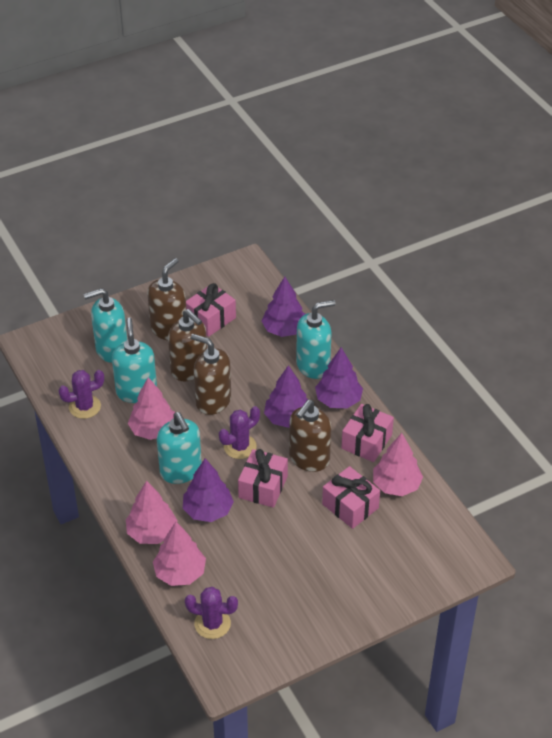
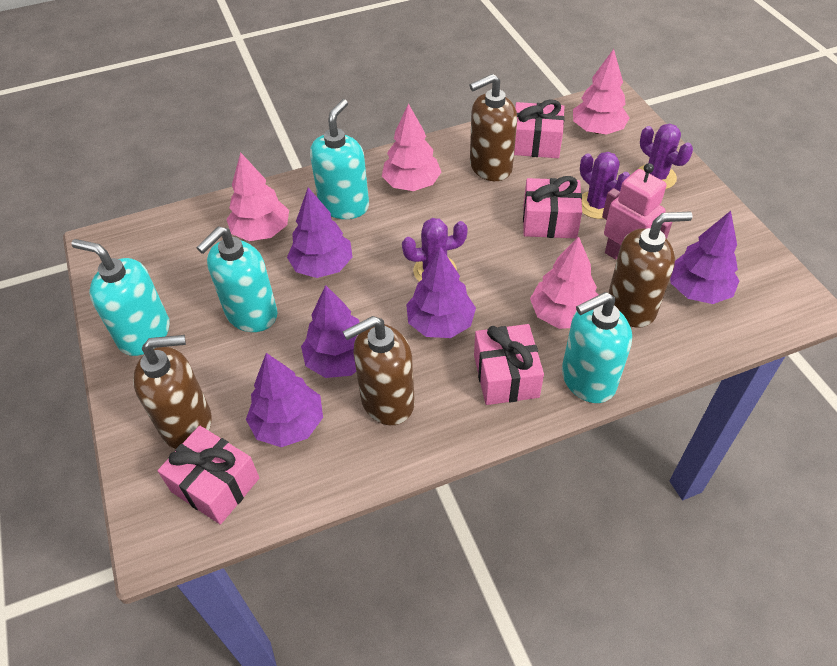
pink robot: 0 -> 1
purple tree: 4 -> 5

